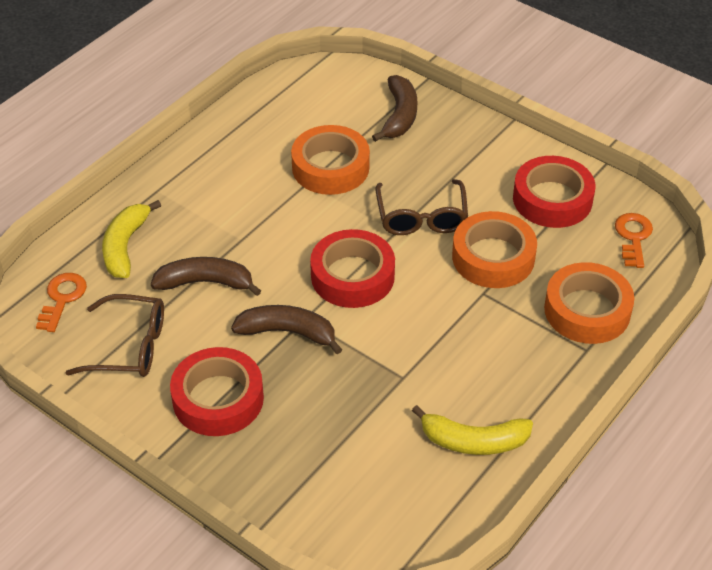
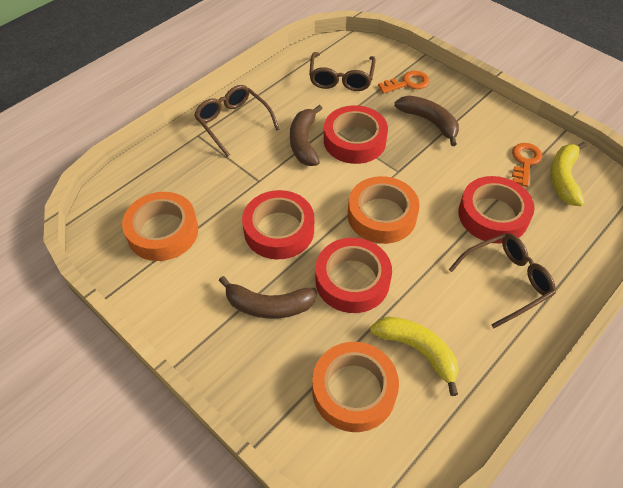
brown glasses: 2 -> 3
red tape: 3 -> 4

